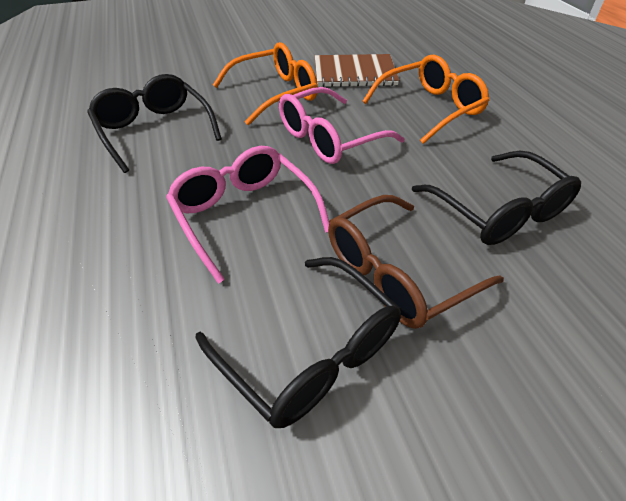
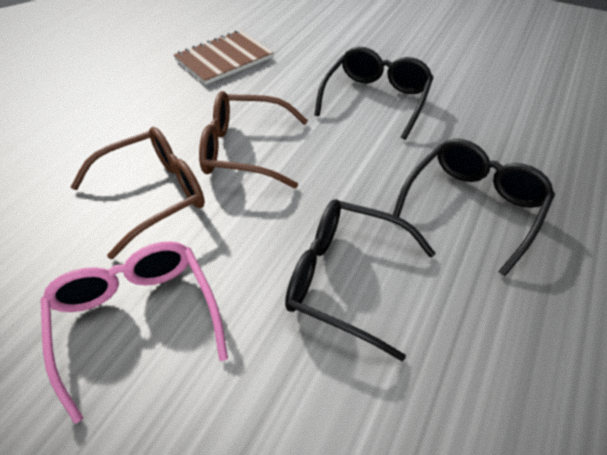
brown glasses: 1 -> 2
orange glasses: 2 -> 0
pink glasses: 2 -> 1

